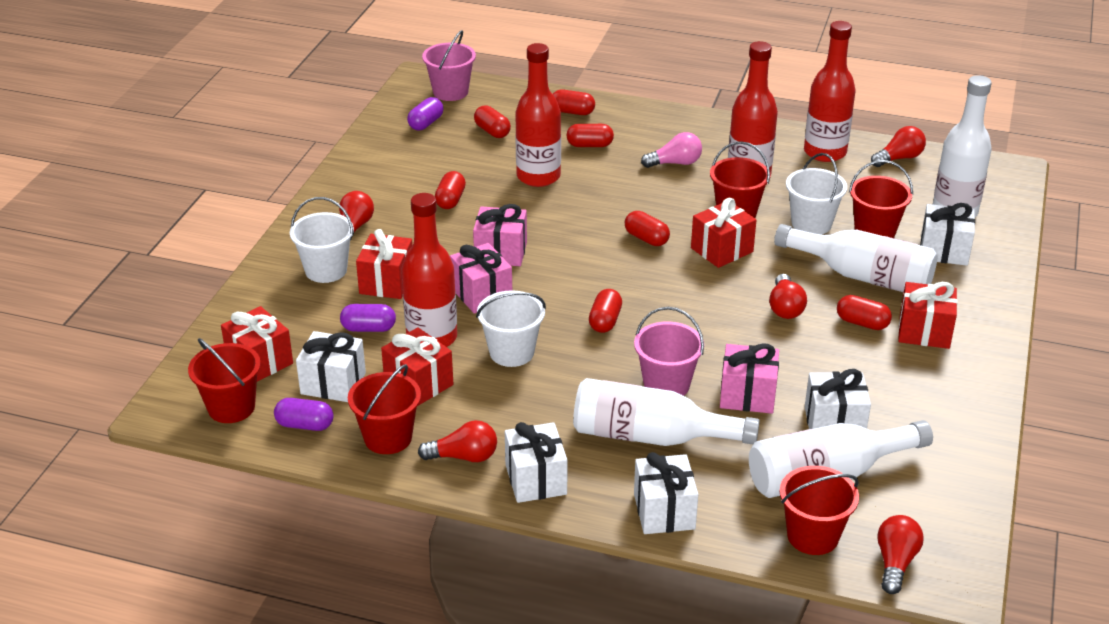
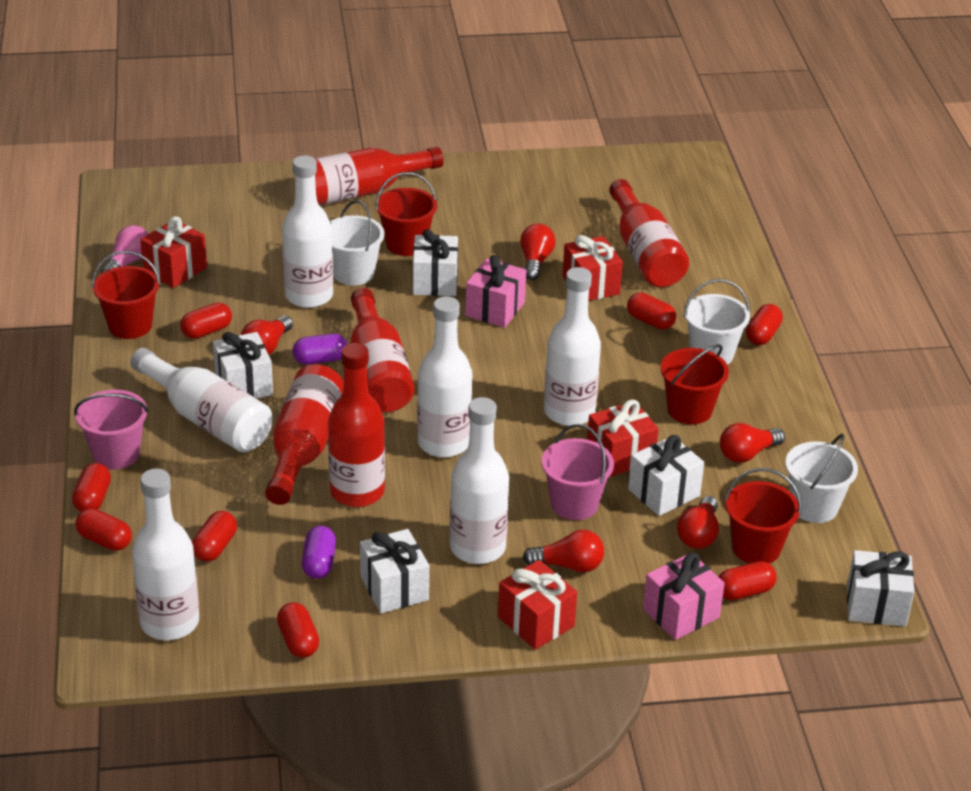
pink gift: 3 -> 2
purple capsule: 3 -> 2
red bottle: 4 -> 5
red bucket: 5 -> 4
red capsule: 7 -> 8
red gift: 5 -> 4
white bottle: 4 -> 6

